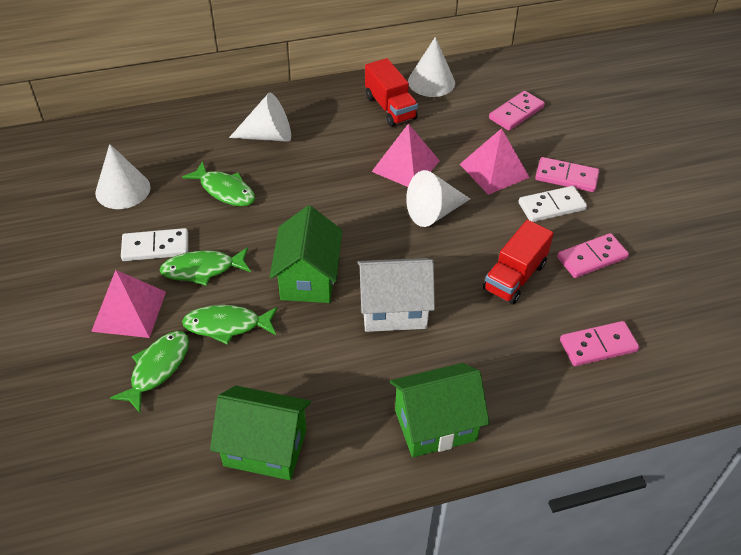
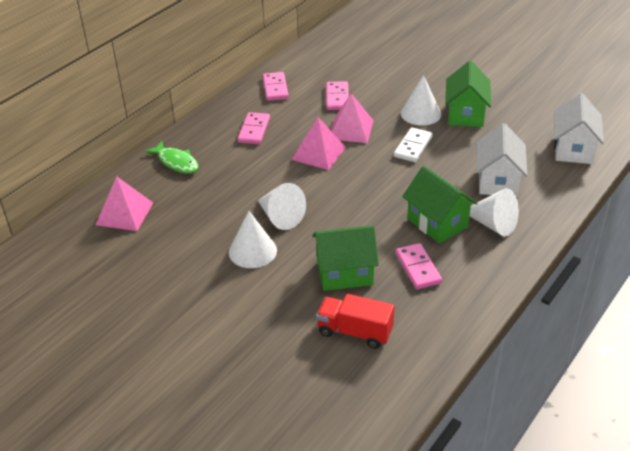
green fish: 4 -> 1
red truck: 2 -> 1
white domino: 2 -> 1
white house: 1 -> 2

